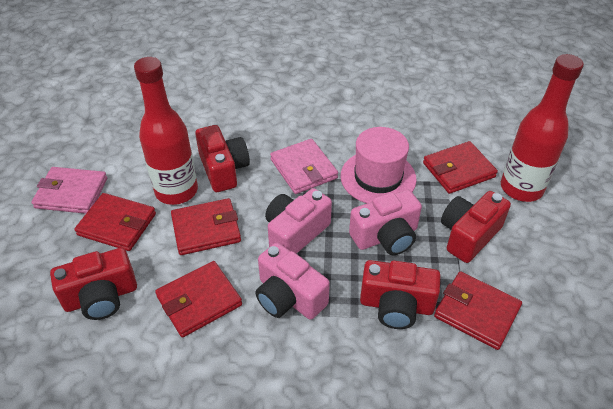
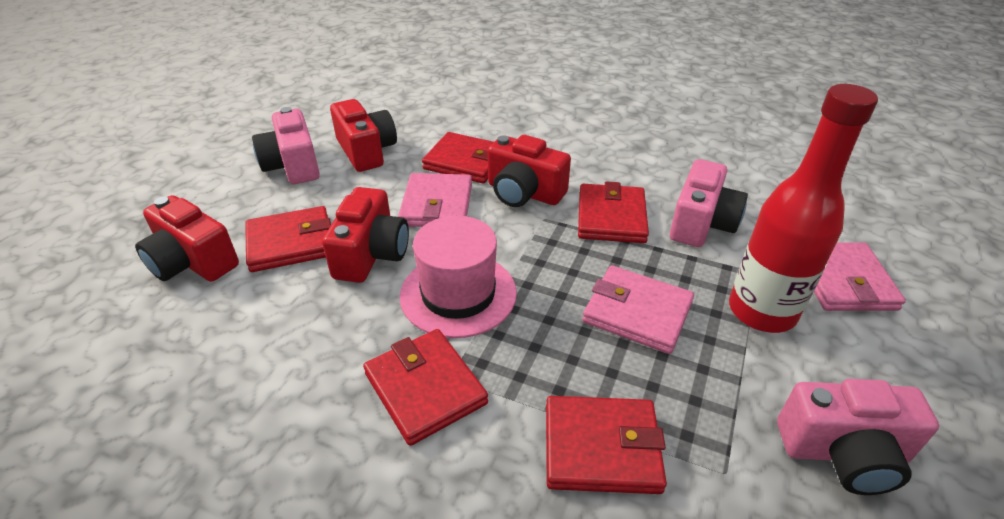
pink wallet: 2 -> 3
red bottle: 2 -> 1

